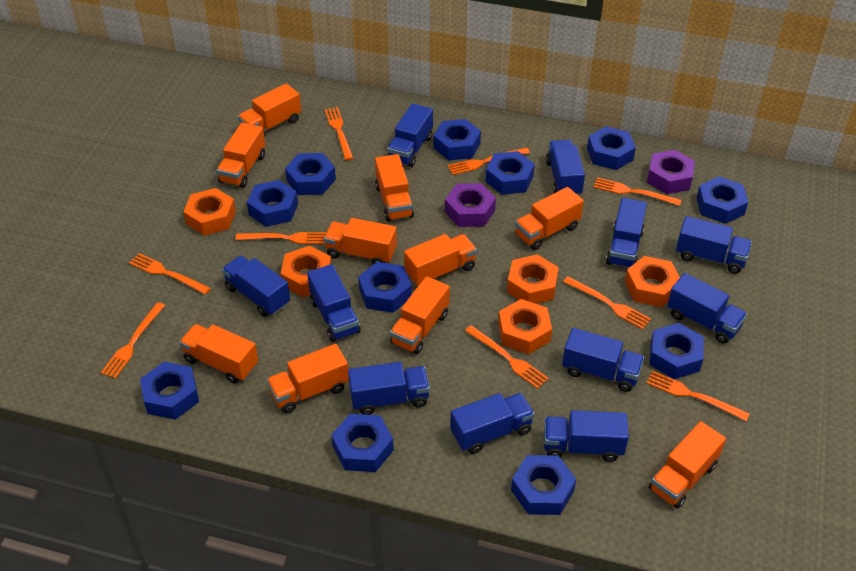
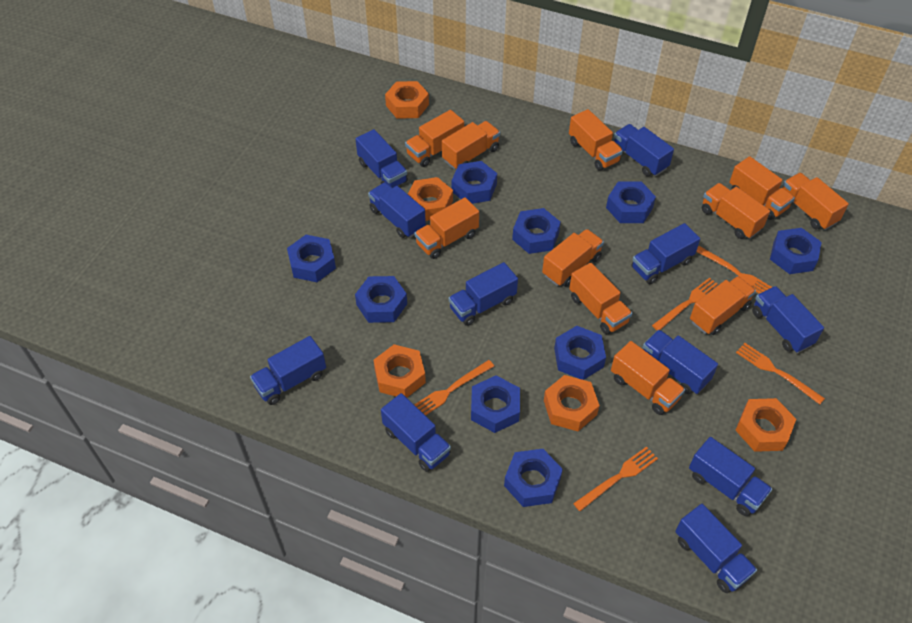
blue nut: 11 -> 9
orange fork: 9 -> 5
orange truck: 10 -> 11
purple nut: 2 -> 0

